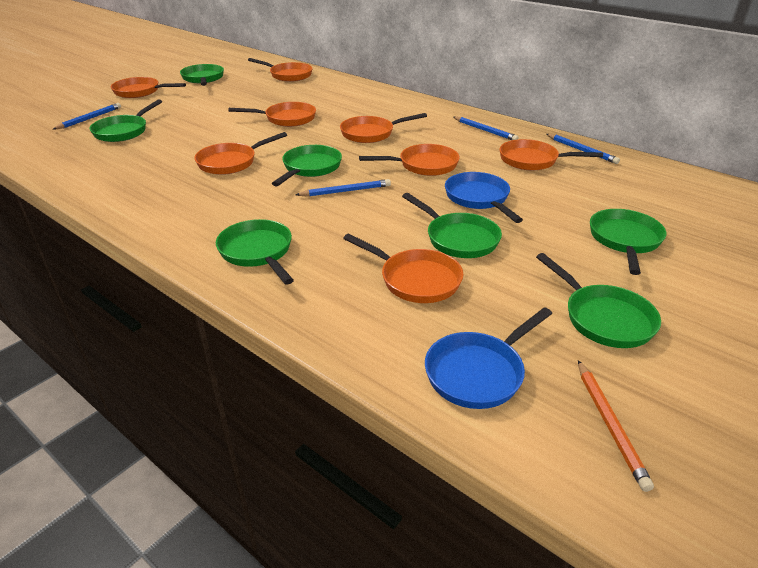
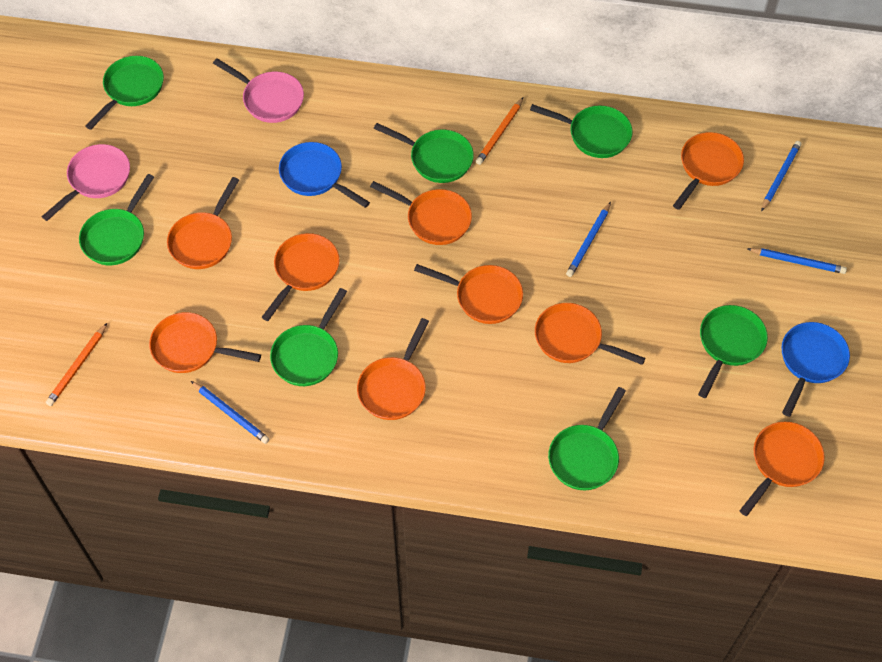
orange pan: 8 -> 9
orange pencil: 1 -> 2
pink pan: 0 -> 2

